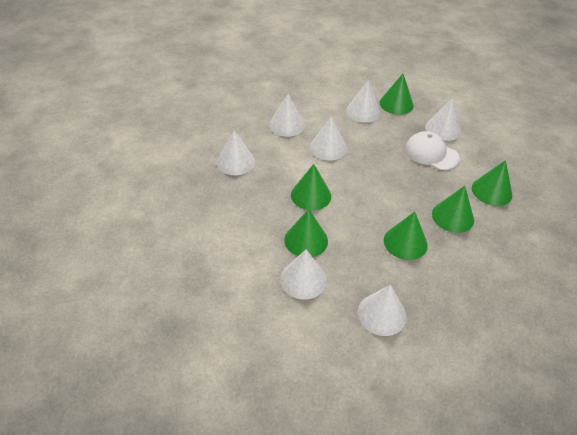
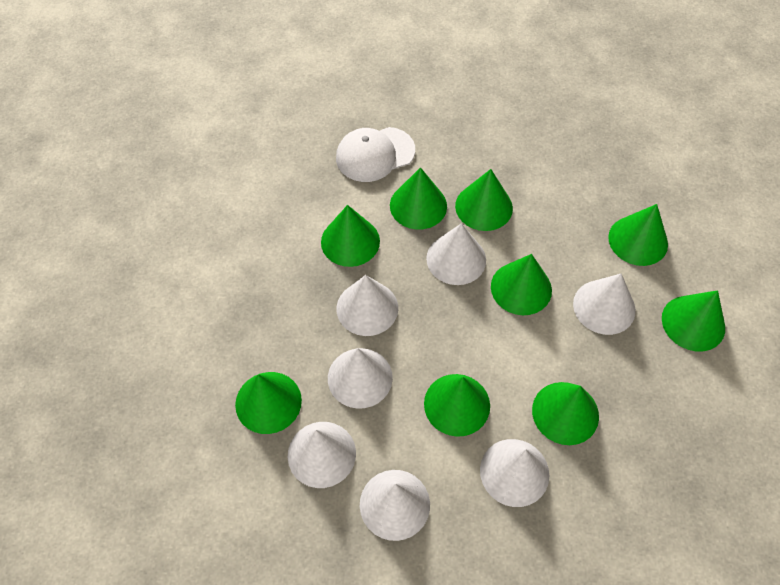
green cone: 6 -> 9

